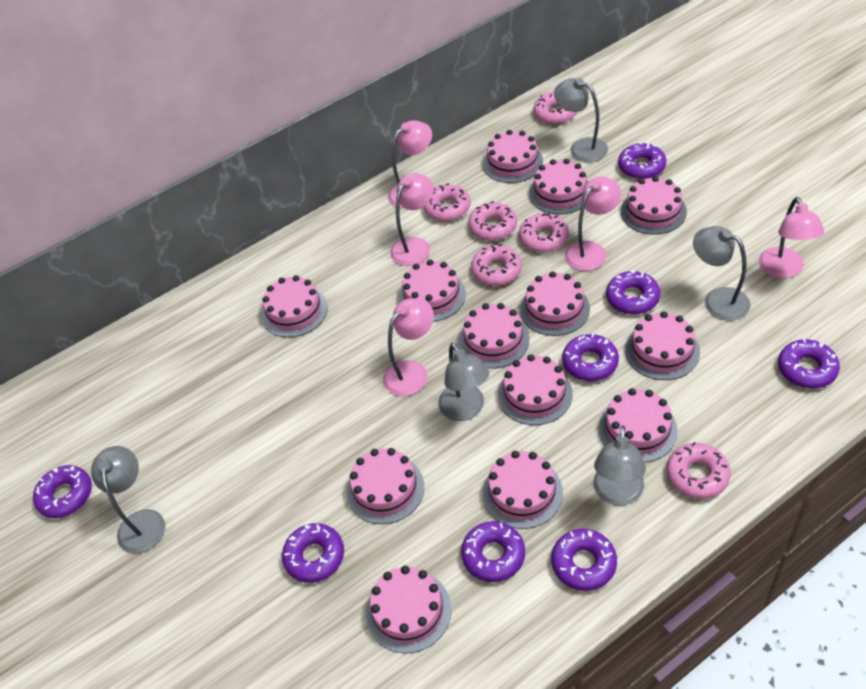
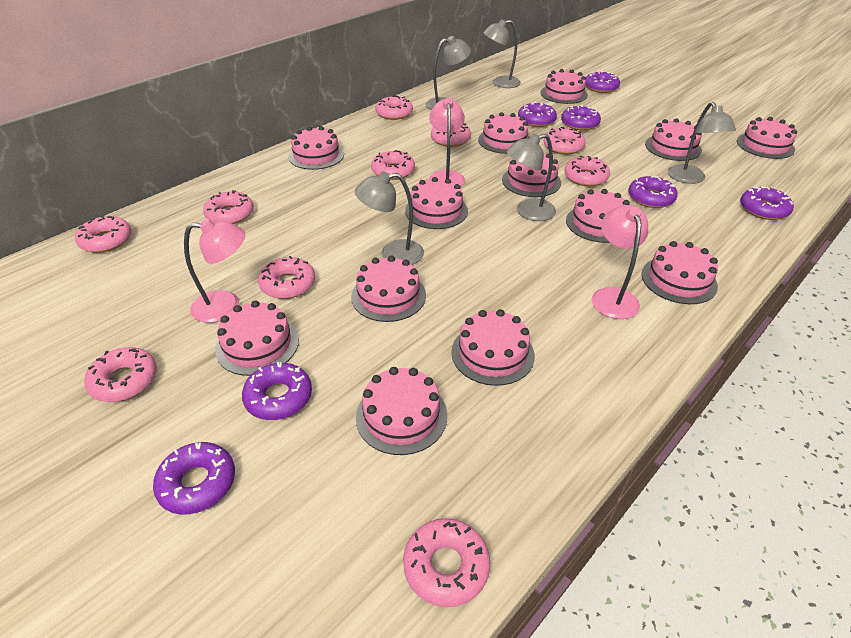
pink donut: 6 -> 10
pink lamp: 5 -> 3
purple donut: 8 -> 7

